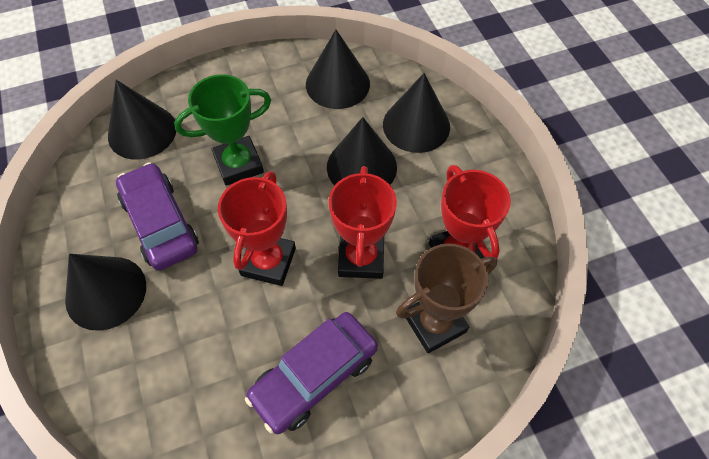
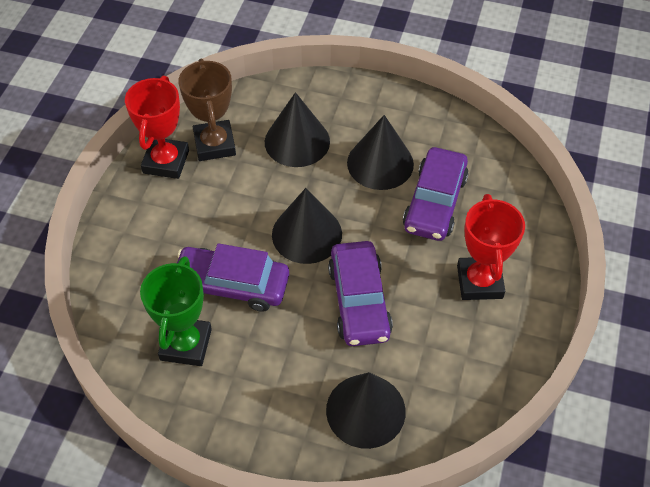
black cone: 5 -> 4
purple car: 2 -> 3
red trophy: 3 -> 2

